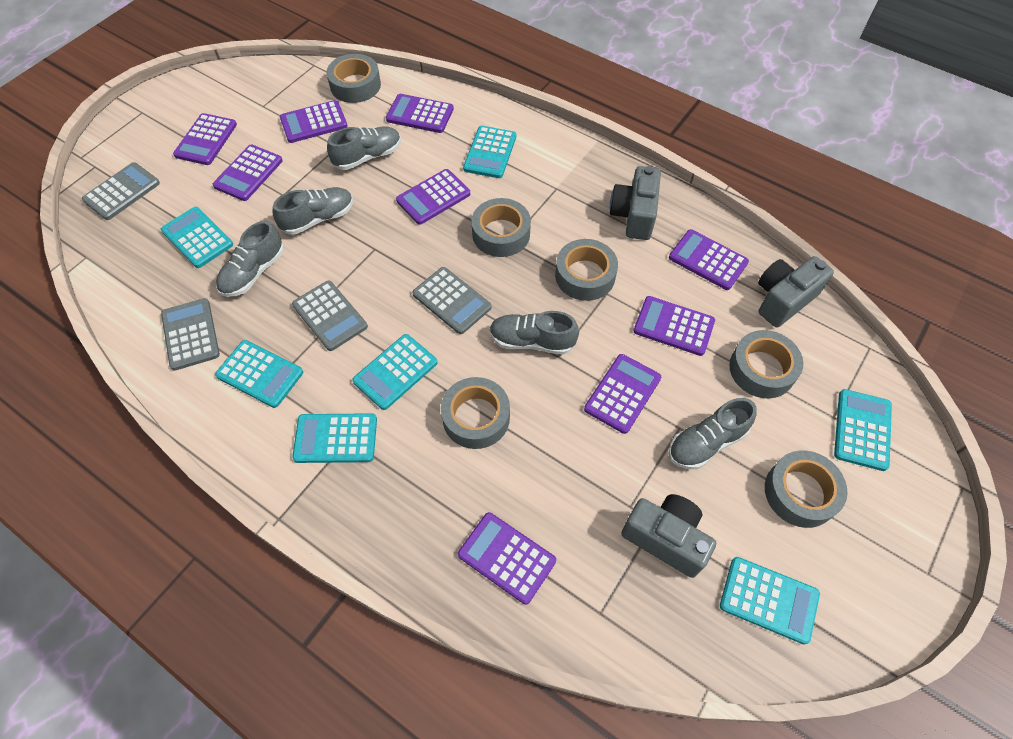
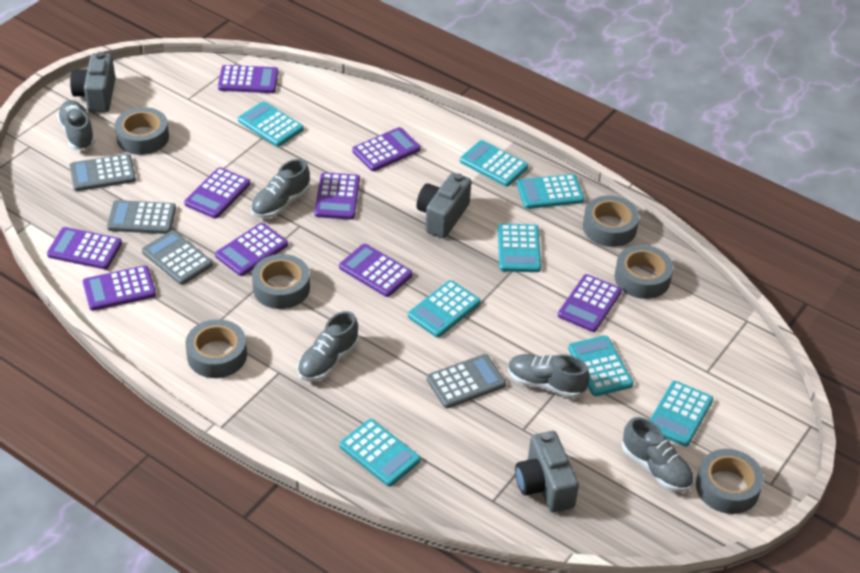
turquoise calculator: 7 -> 8

